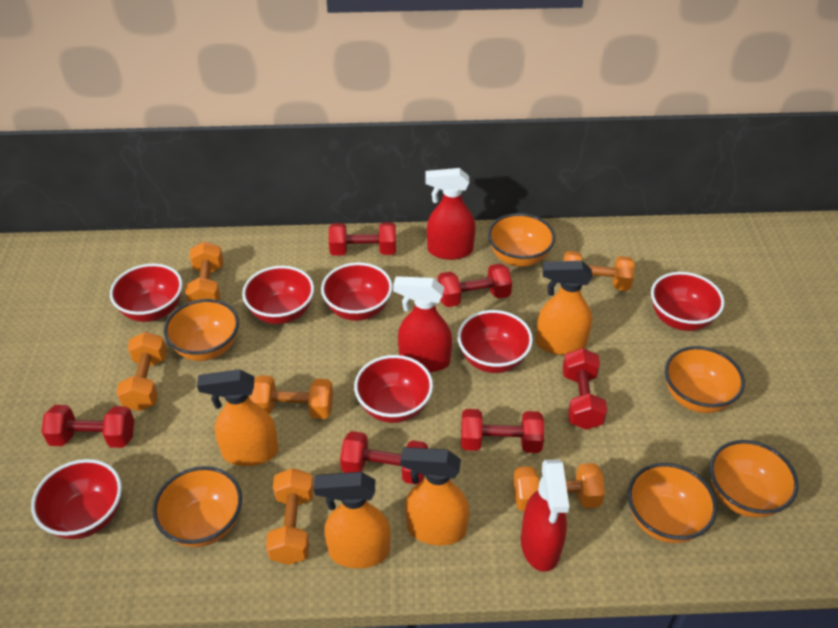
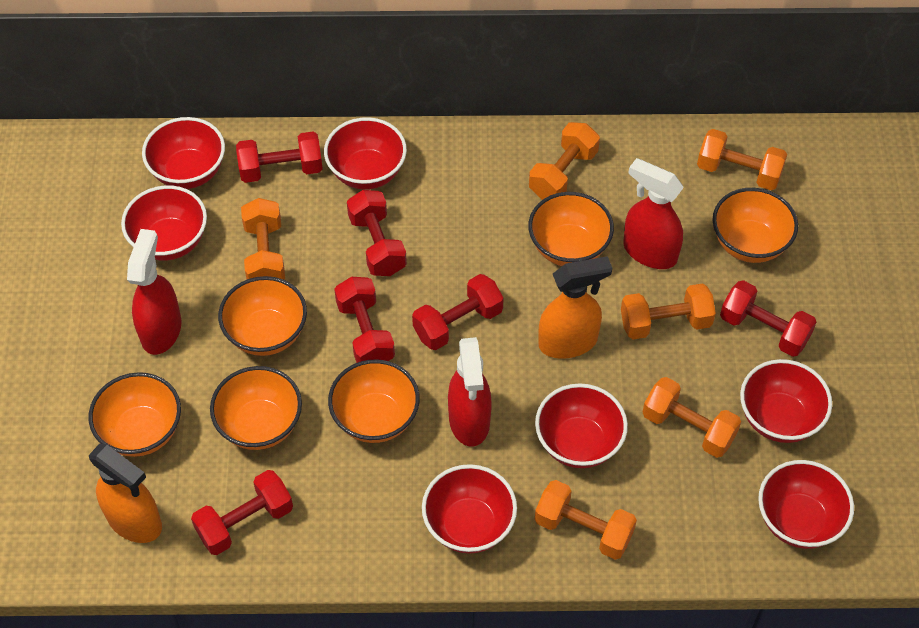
orange spray bottle: 4 -> 2

